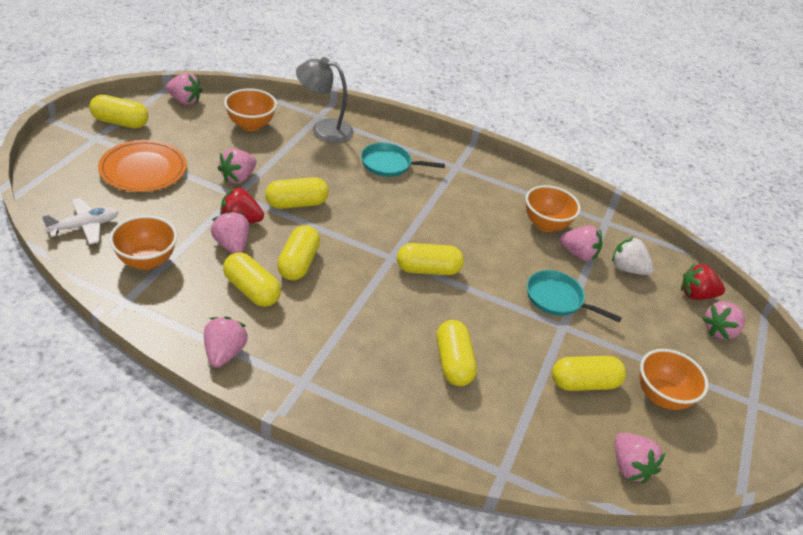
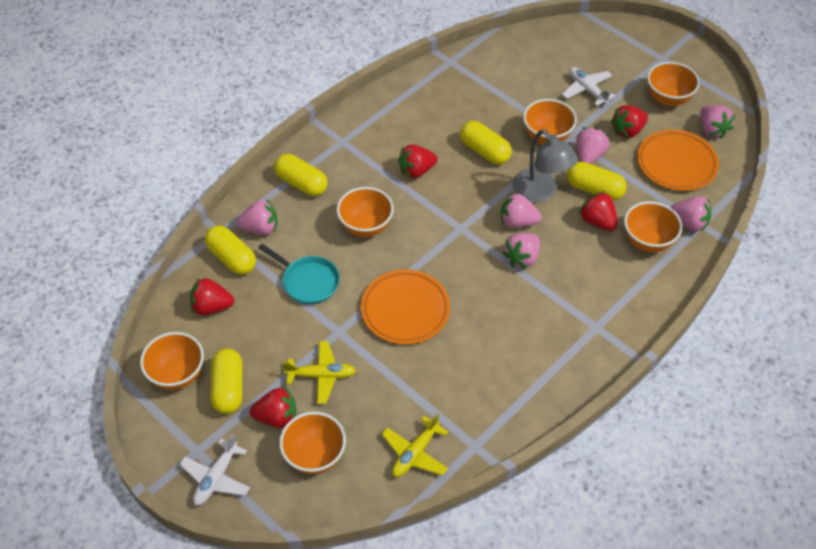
orange bowl: 4 -> 6
orange plate: 1 -> 2
pink strawberry: 7 -> 6
red strawberry: 2 -> 5
turquoise pan: 2 -> 1
white plane: 1 -> 2
white strawberry: 1 -> 0
yellow capsule: 7 -> 5
yellow plane: 0 -> 2

